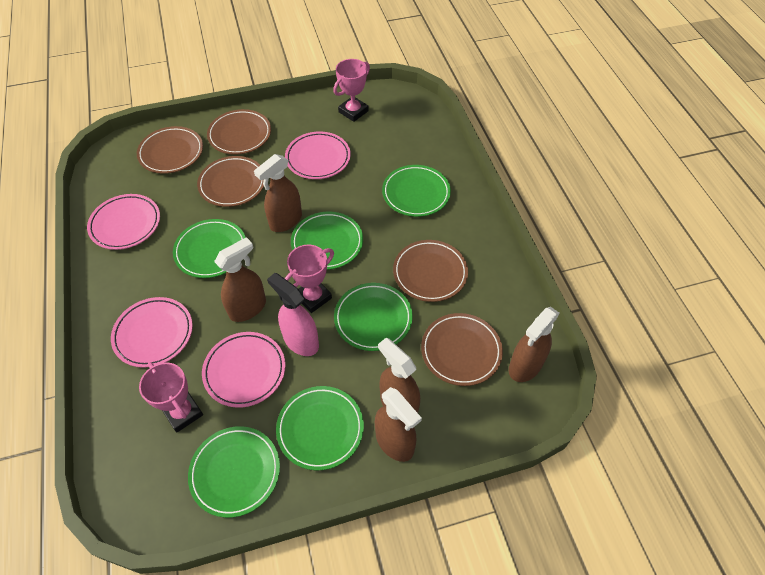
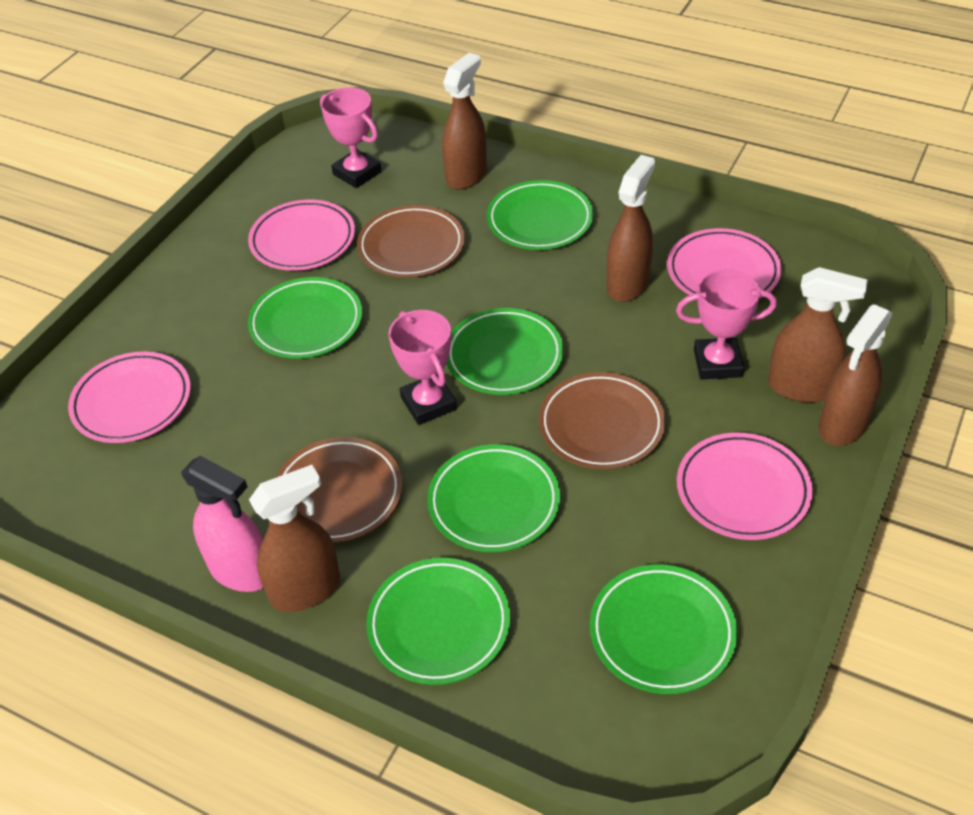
brown plate: 5 -> 3

